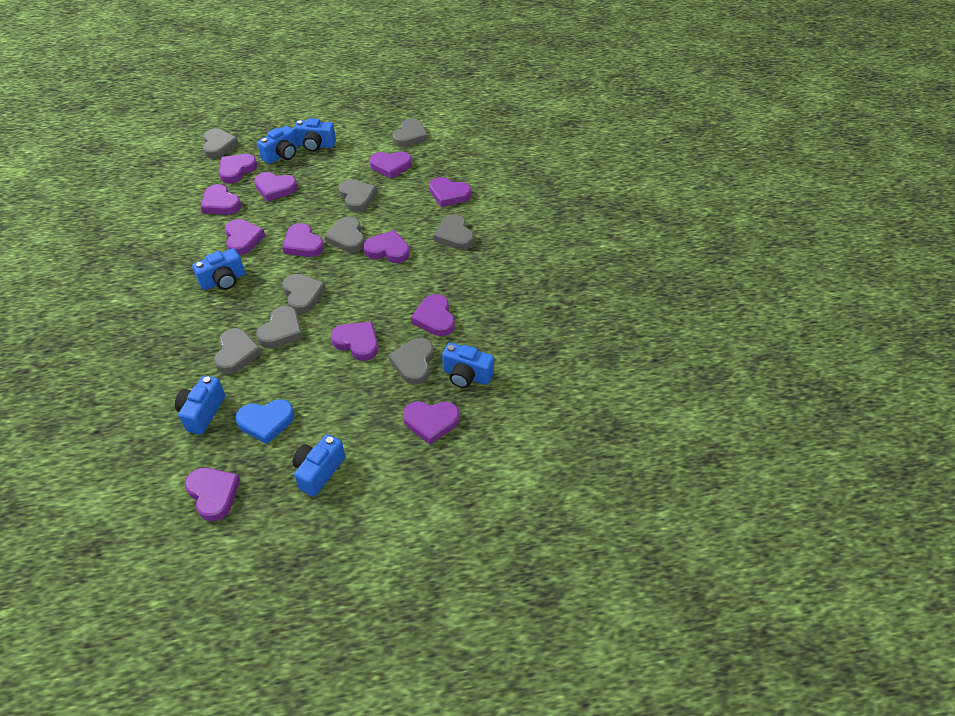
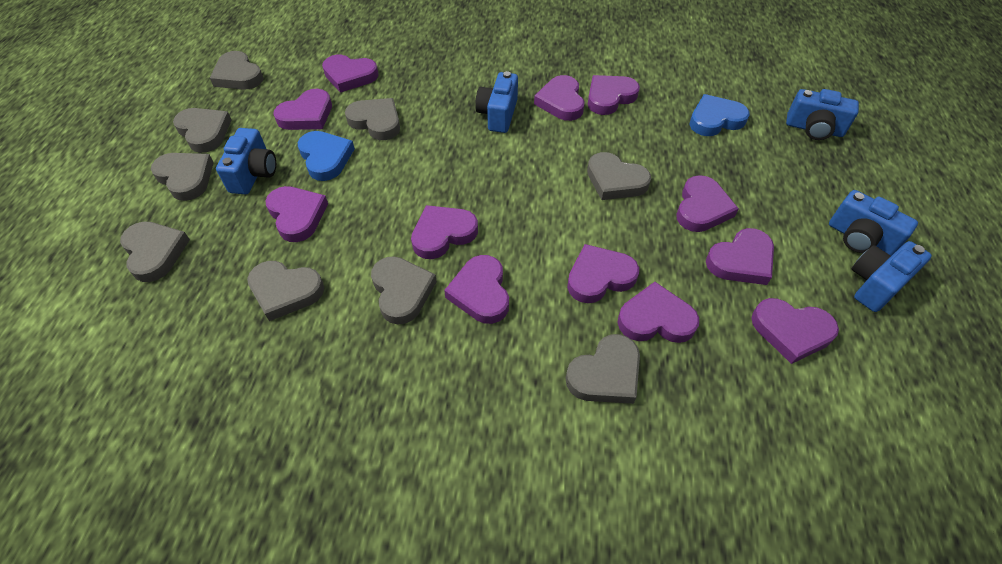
blue camera: 6 -> 5
blue heart: 1 -> 2

